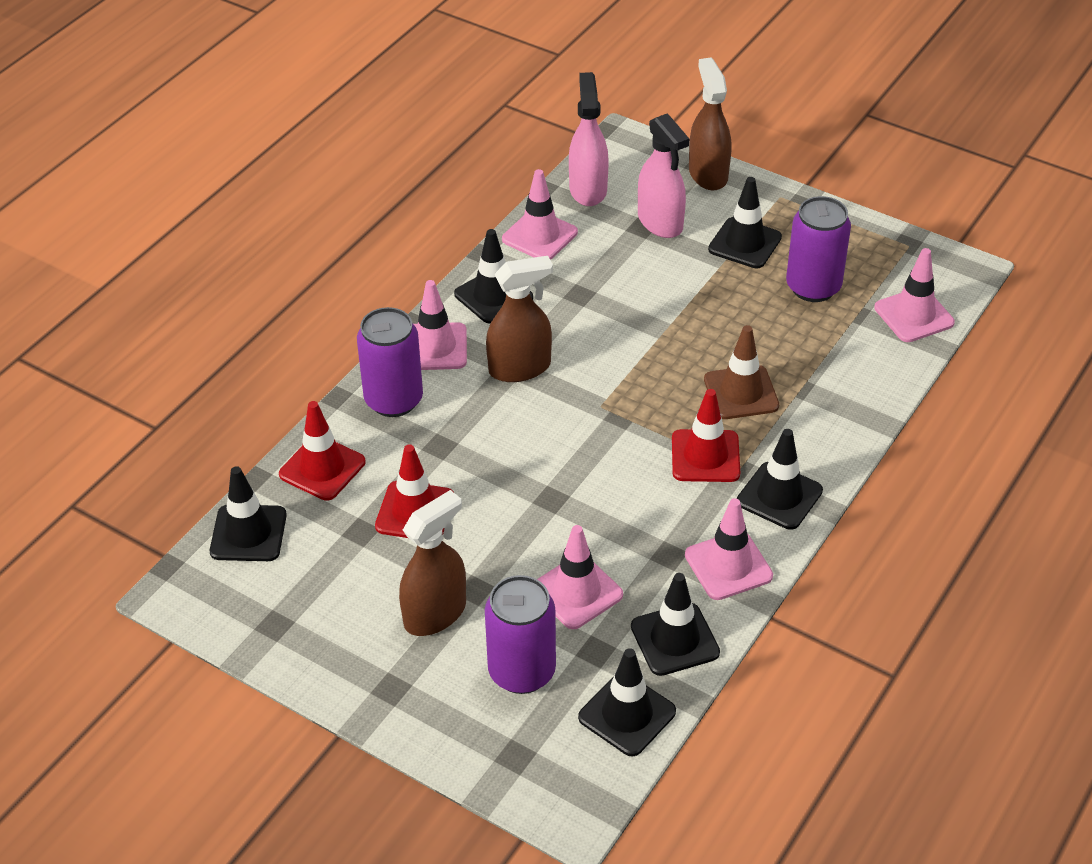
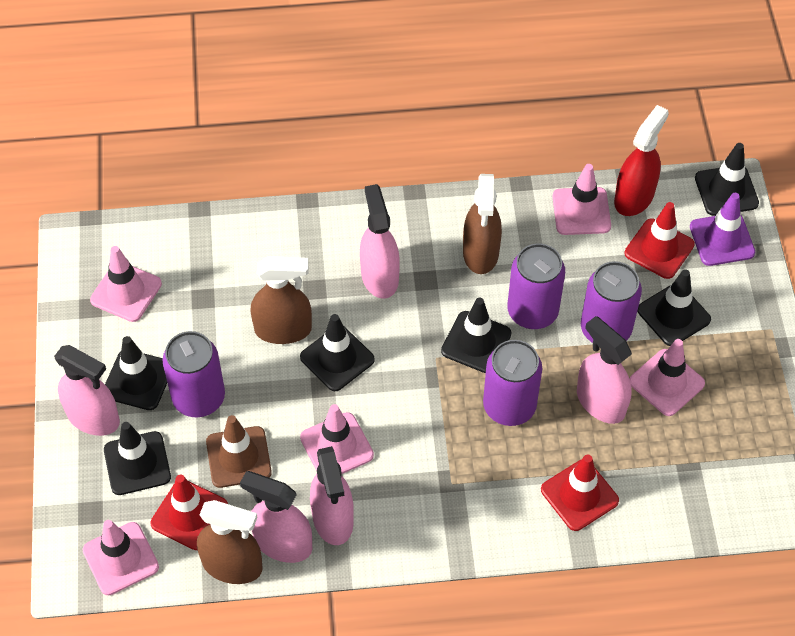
pink spray bottle: 2 -> 5
purple can: 3 -> 4
purple traffic cone: 0 -> 1
red spray bottle: 0 -> 1

